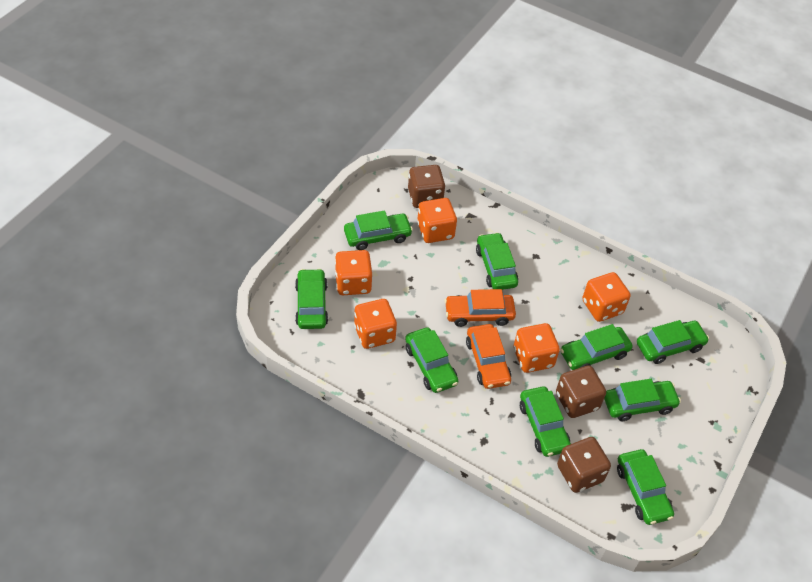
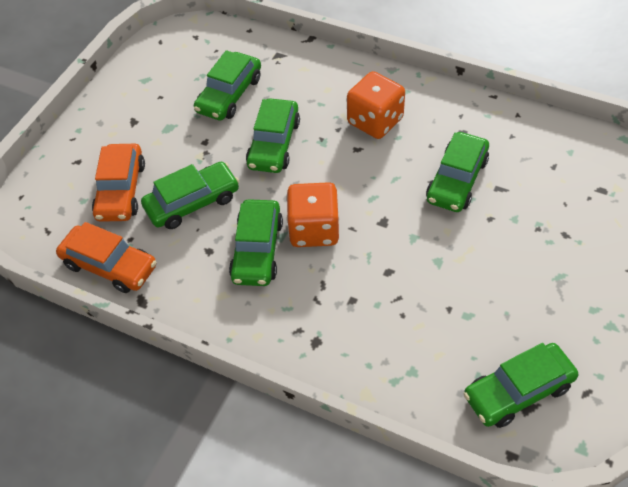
brown dice: 3 -> 0
green car: 9 -> 6
orange dice: 5 -> 2

